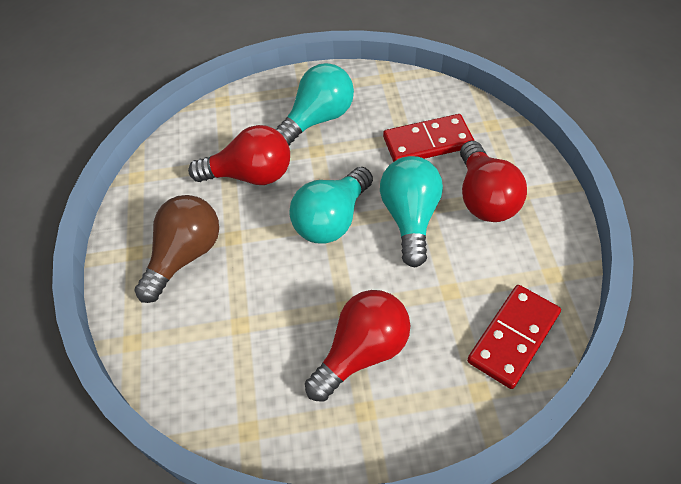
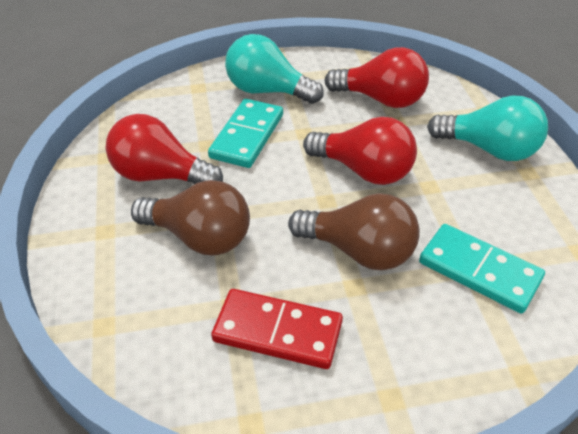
brown light bulb: 1 -> 2
red domino: 2 -> 1
turquoise domino: 0 -> 2
turquoise light bulb: 3 -> 2

